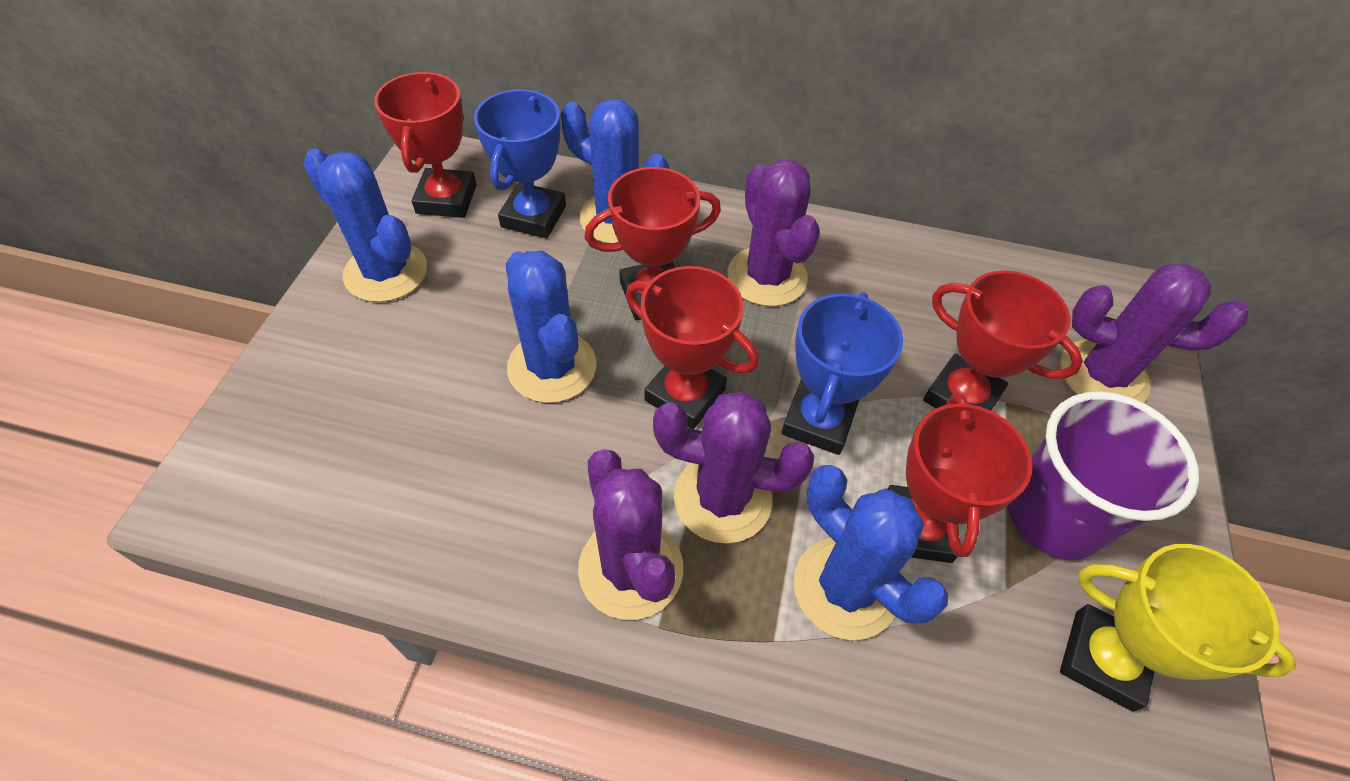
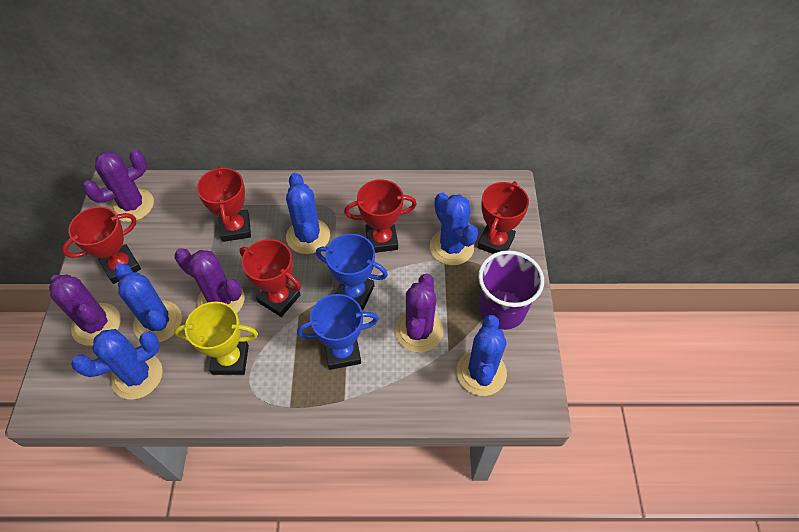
blue cactus: 4 -> 5

